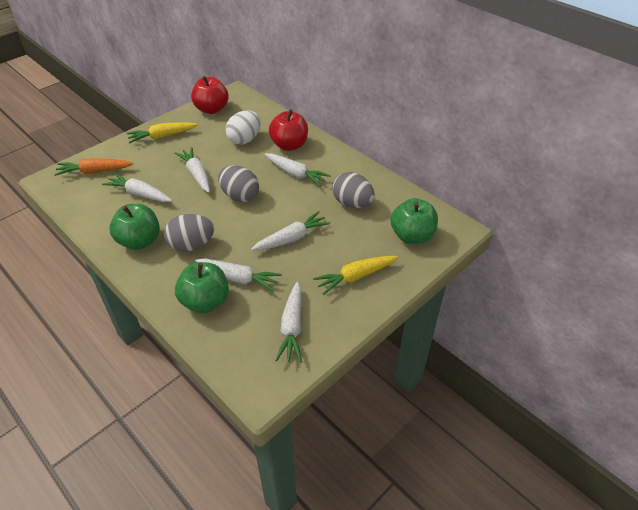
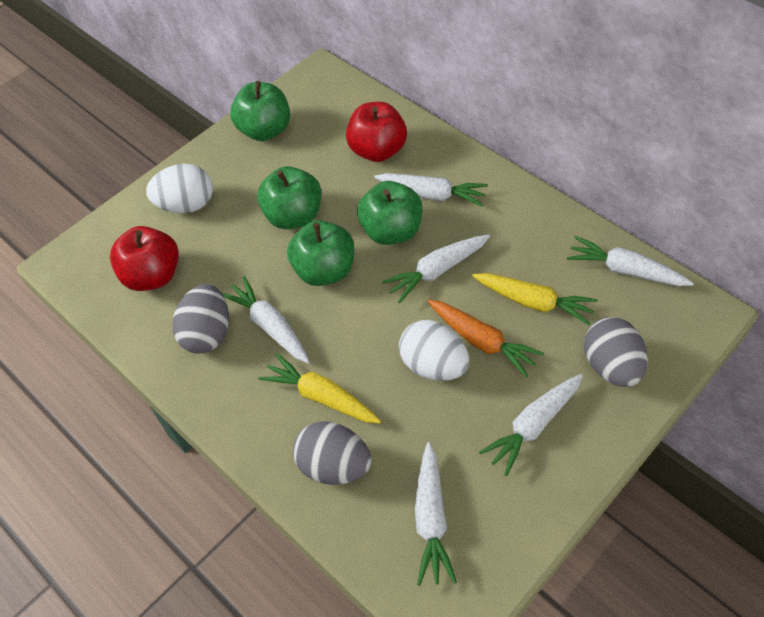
green apple: 3 -> 4
white egg: 1 -> 2

